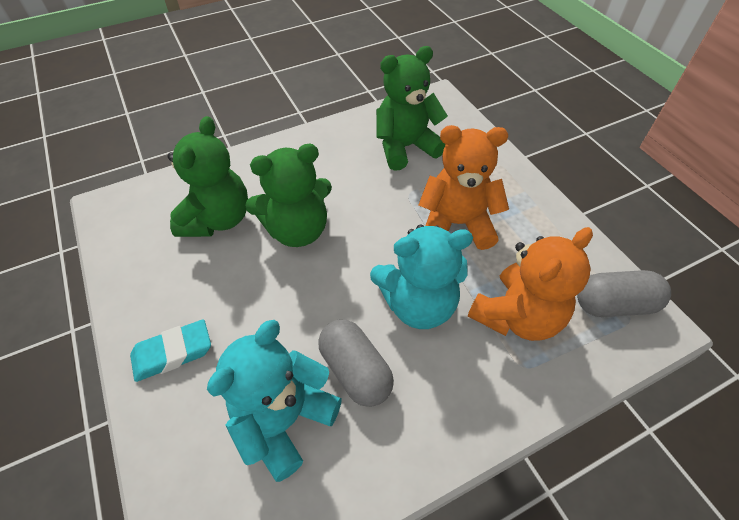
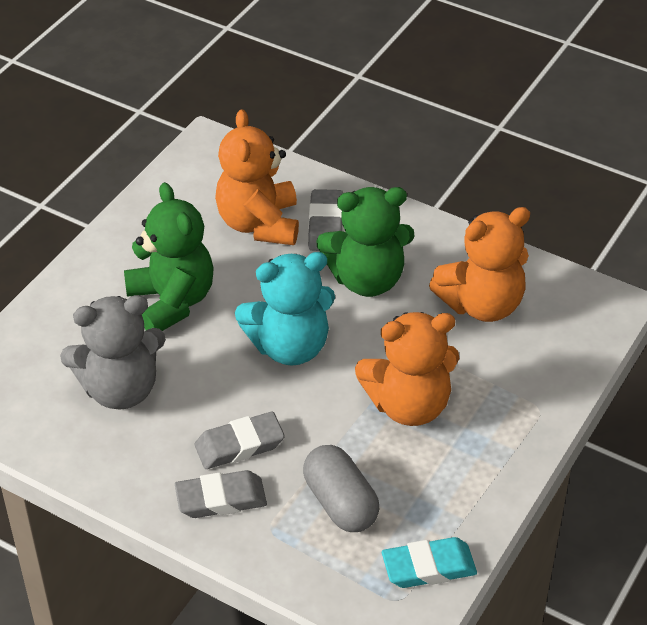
green teddy bear: 3 -> 2
grey capsule: 2 -> 1
grey eraser: 0 -> 3
grey teddy bear: 0 -> 1
orange teddy bear: 2 -> 3
turquoise teddy bear: 2 -> 1

